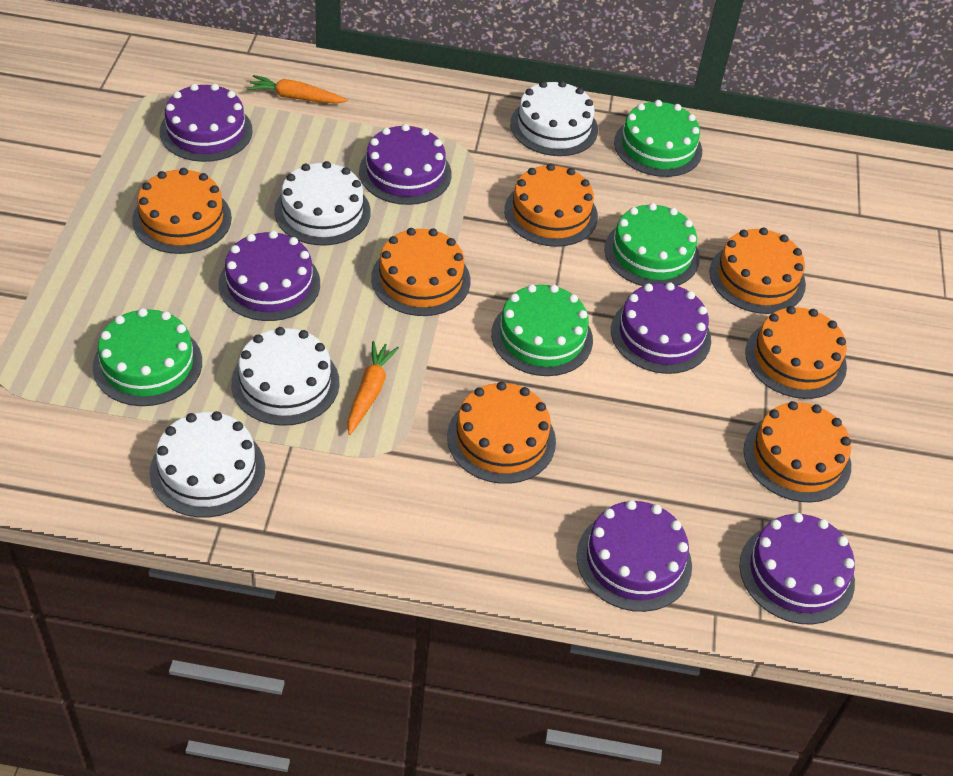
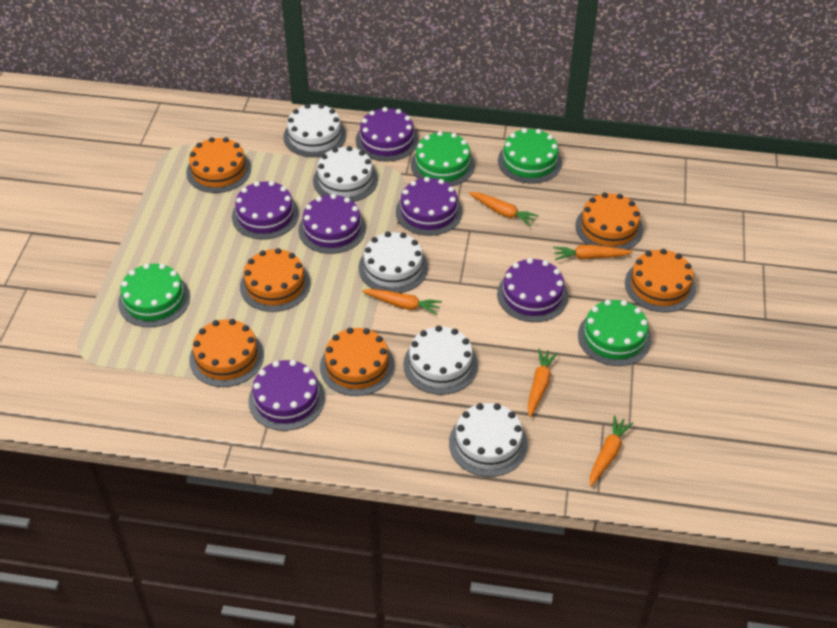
orange cake: 7 -> 6
orange carrot: 2 -> 5
white cake: 4 -> 5

